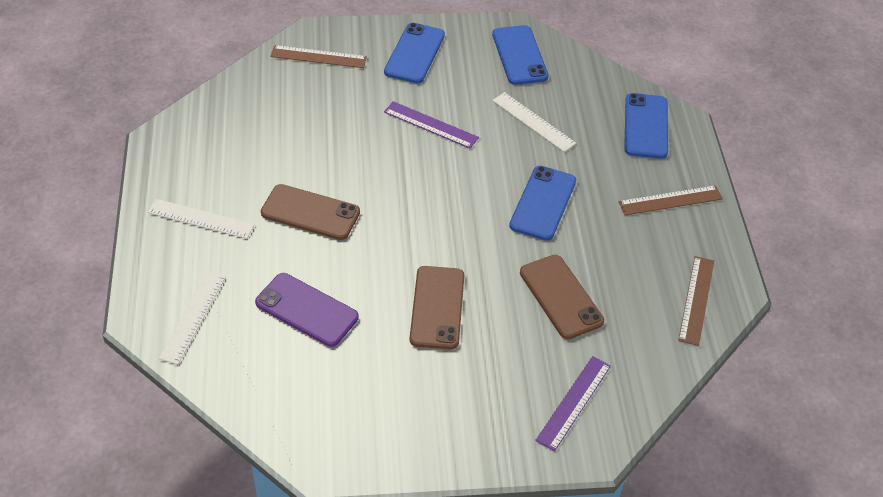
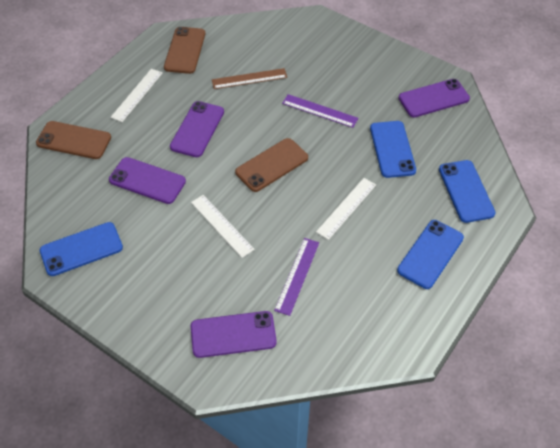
brown ruler: 3 -> 1
purple phone: 1 -> 4

